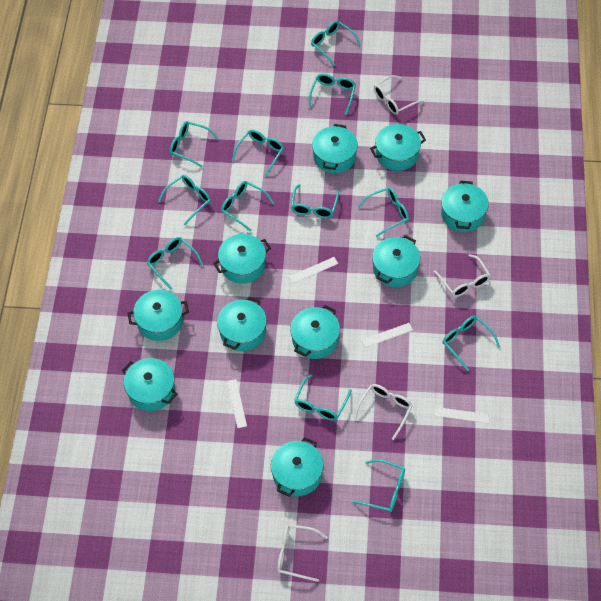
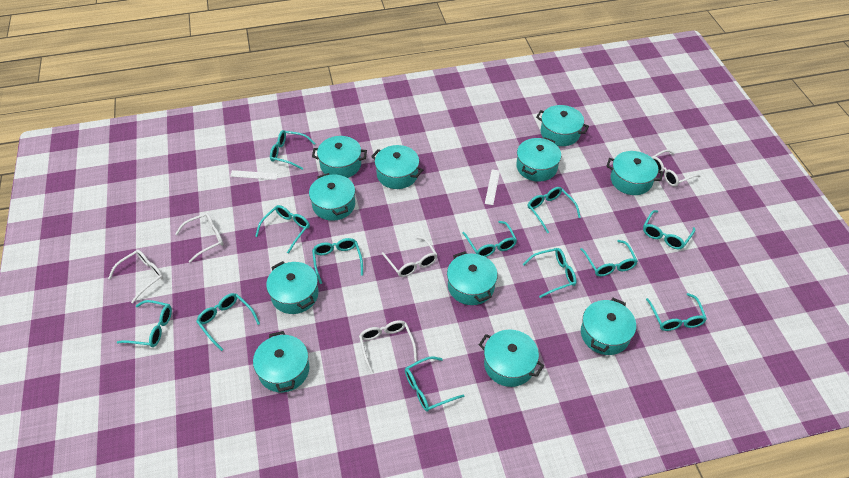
turquoise pot: 10 -> 11
white glasses: 4 -> 5
white ruler: 4 -> 2

